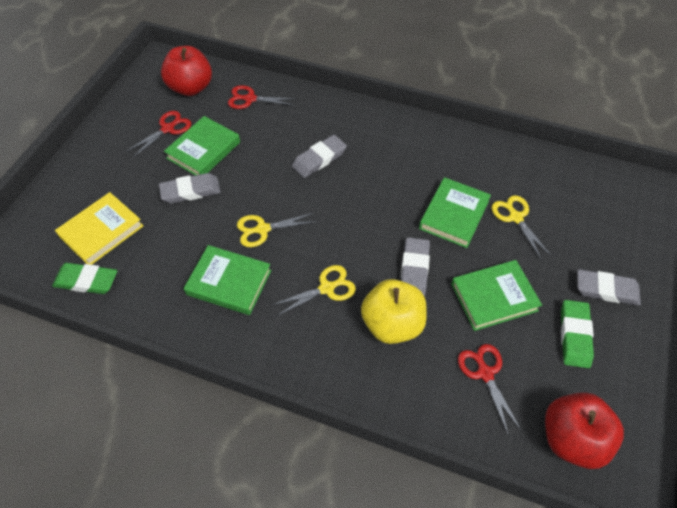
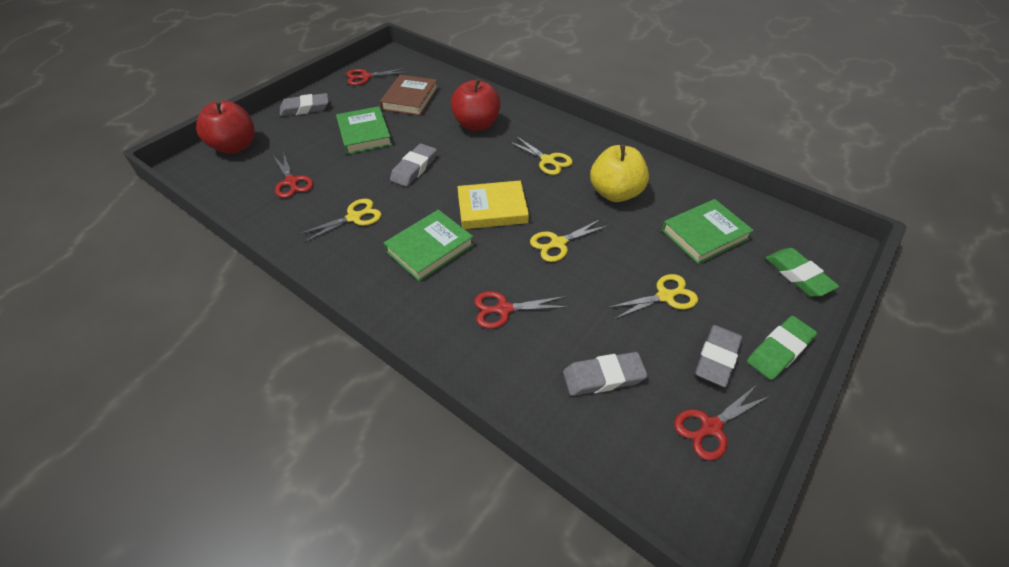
brown book: 0 -> 1
green book: 4 -> 3
red scissors: 3 -> 4
yellow scissors: 3 -> 4

